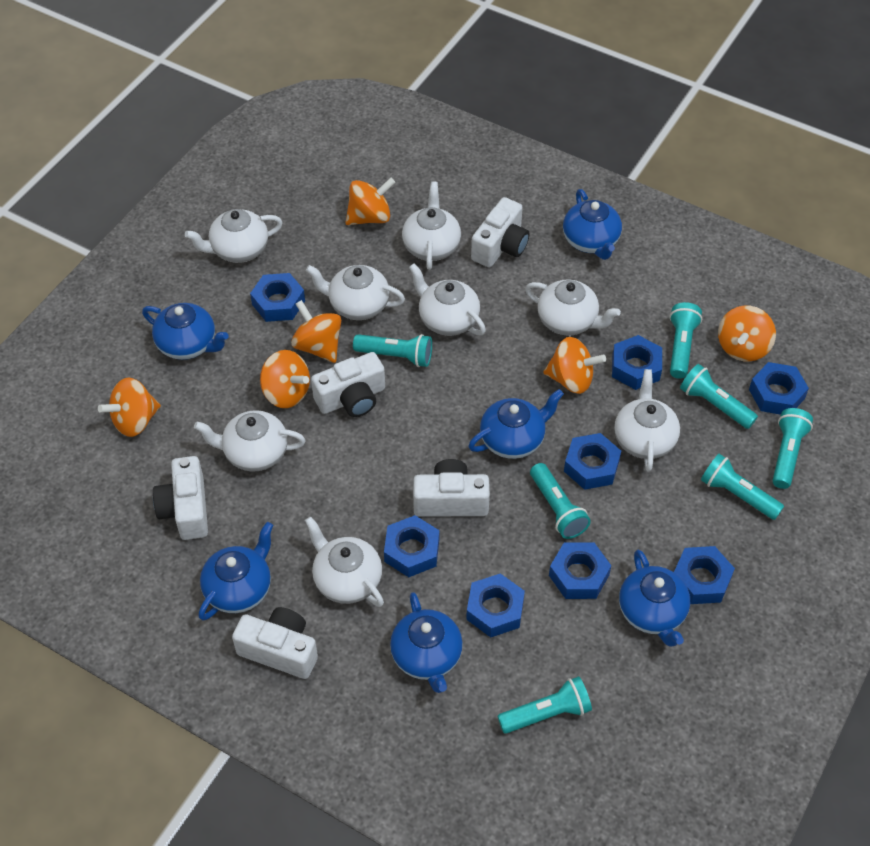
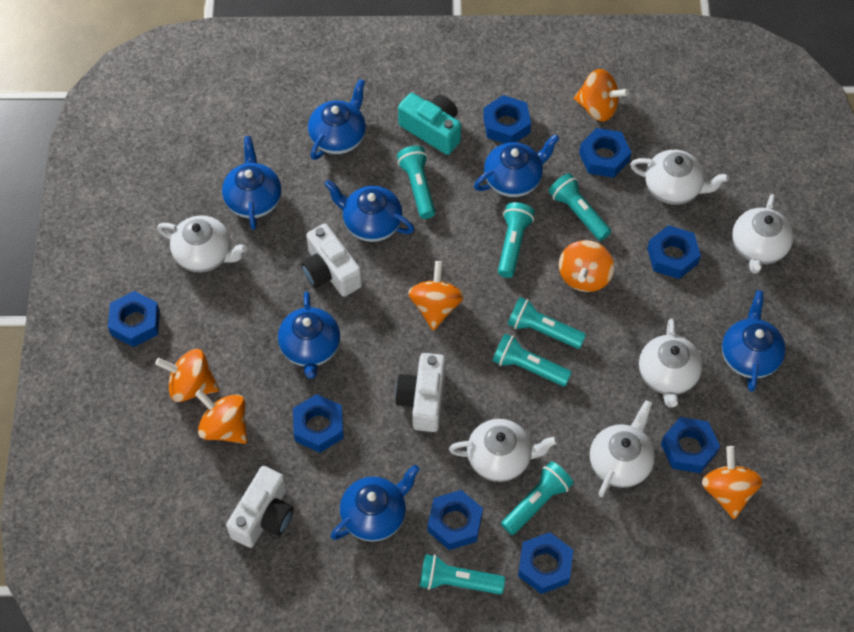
blue teapot: 6 -> 7
turquoise camera: 0 -> 1
white camera: 5 -> 3
white teapot: 8 -> 6

